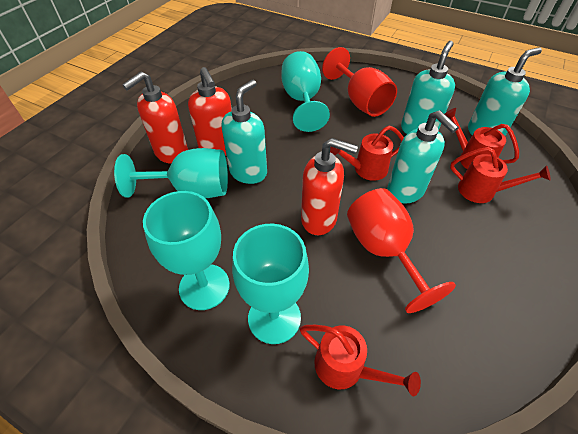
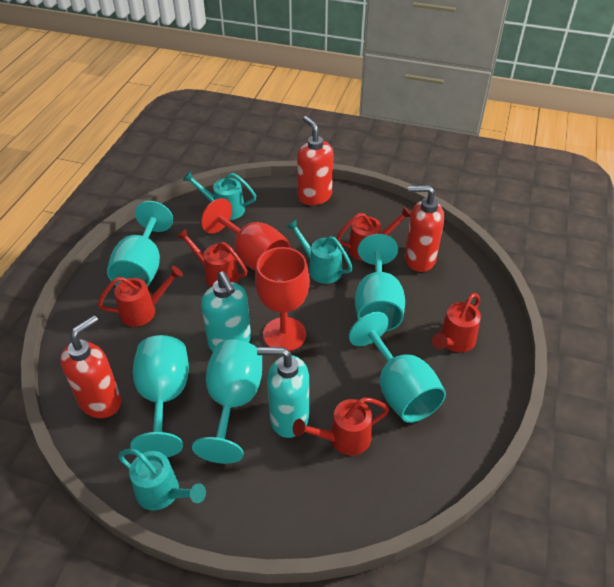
red watering can: 4 -> 5
turquoise goblet: 4 -> 5
turquoise soap dispenser: 4 -> 2
turquoise watering can: 0 -> 3

